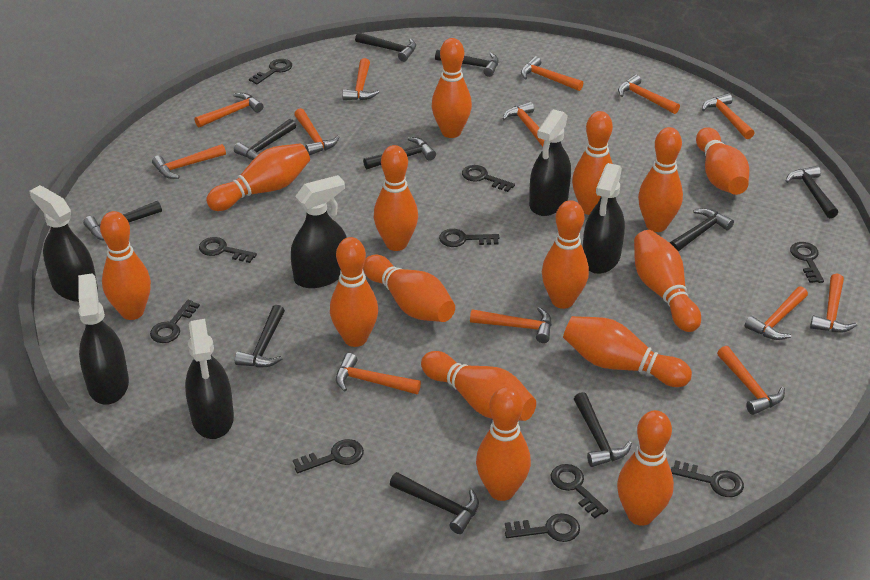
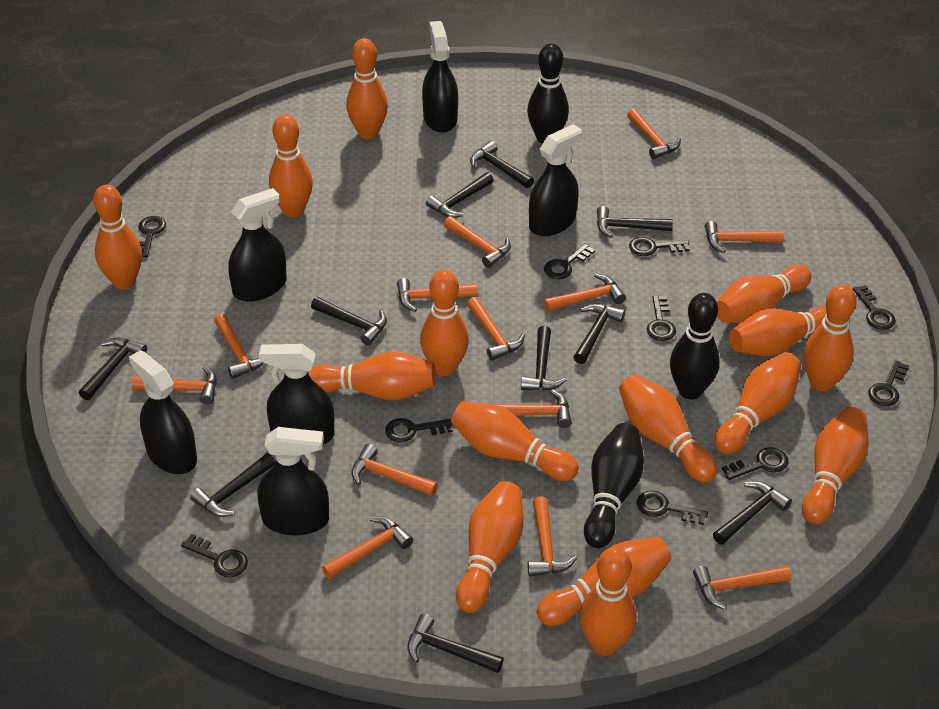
black bowling pin: 0 -> 3

